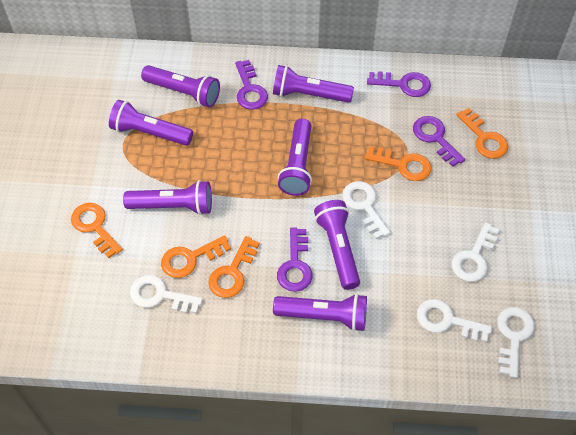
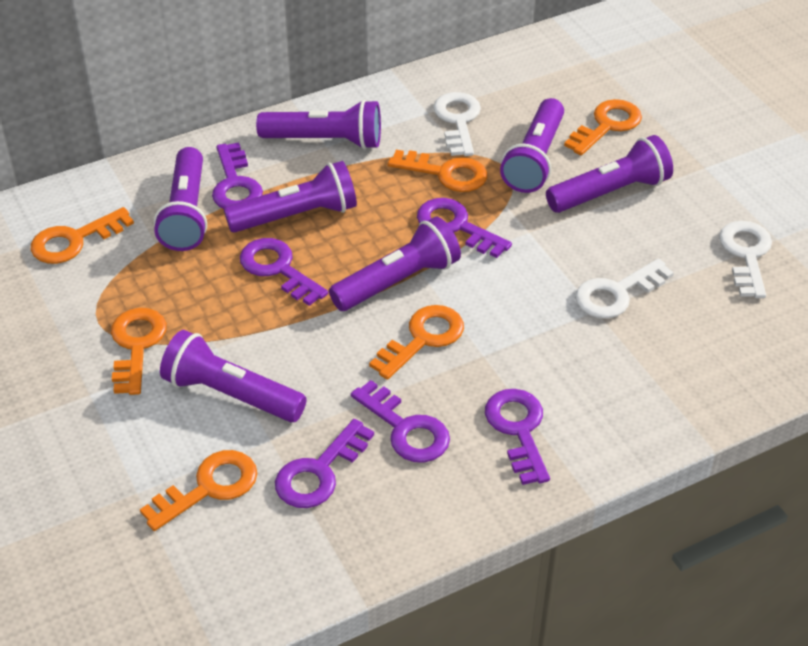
orange key: 5 -> 6
purple key: 4 -> 6
white key: 5 -> 3

